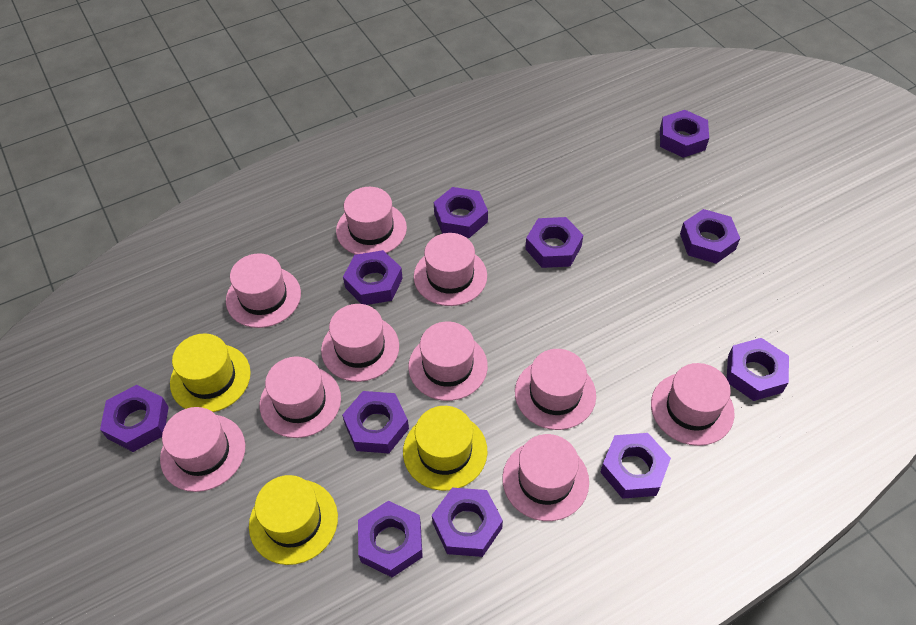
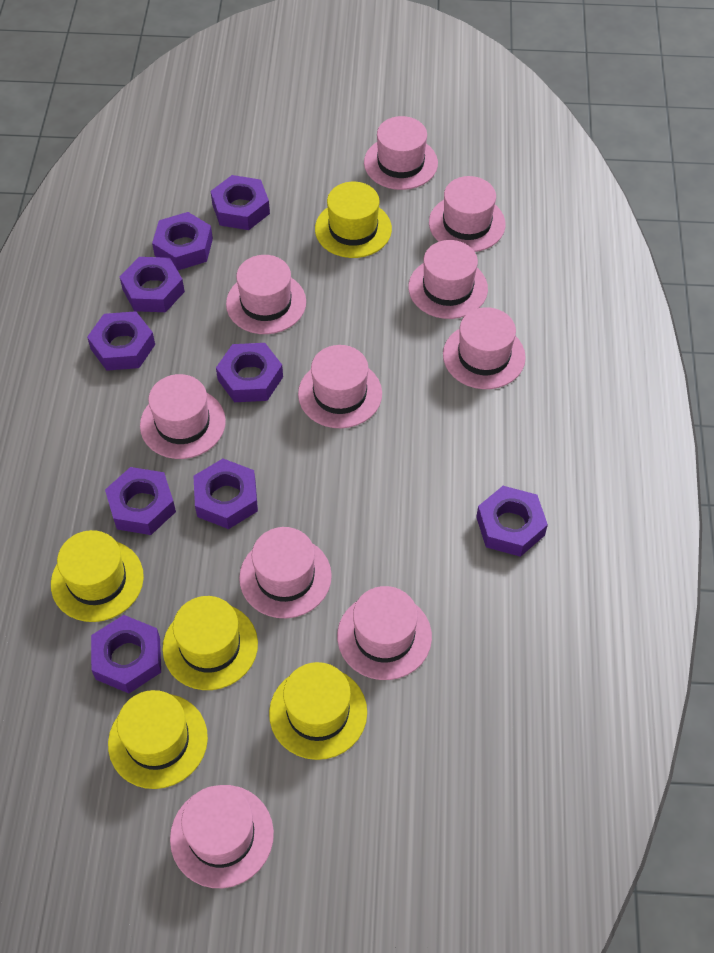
purple nut: 11 -> 9
yellow hat: 3 -> 5

